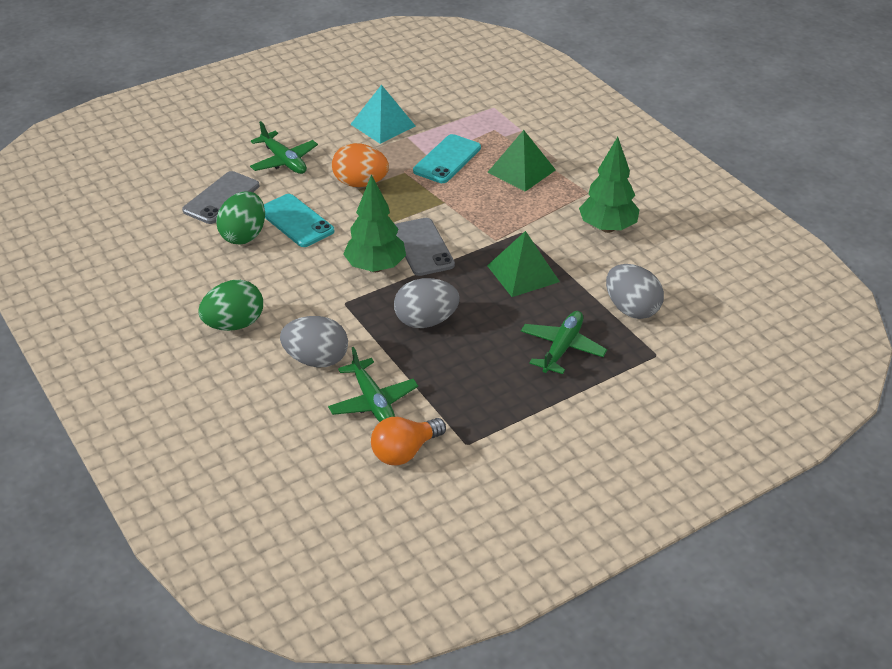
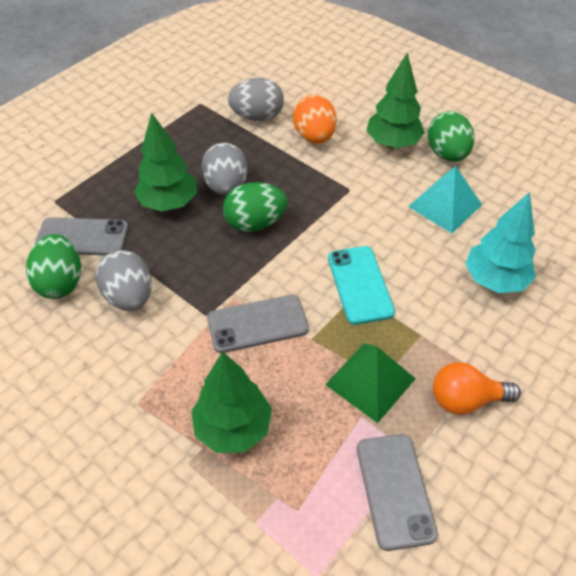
green egg: 2 -> 3
green plane: 3 -> 0
green pyramid: 2 -> 1
green tree: 2 -> 3
grey phone: 2 -> 3
turquoise phone: 2 -> 1
turquoise tree: 0 -> 1

